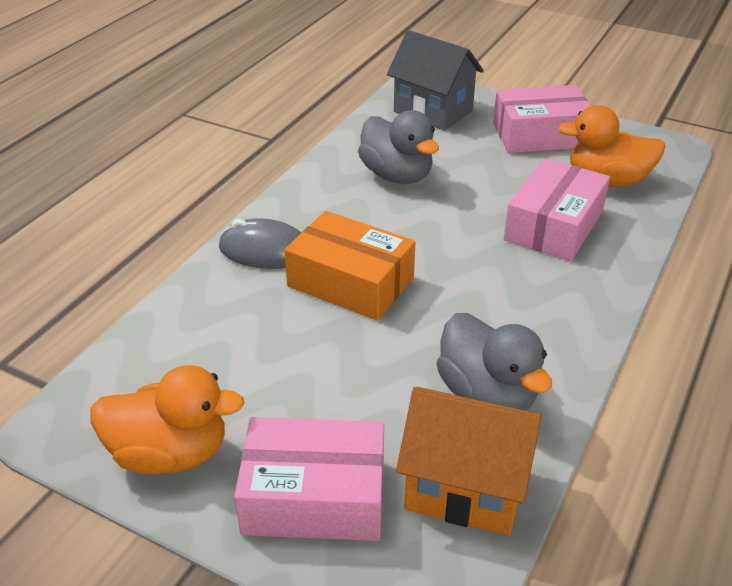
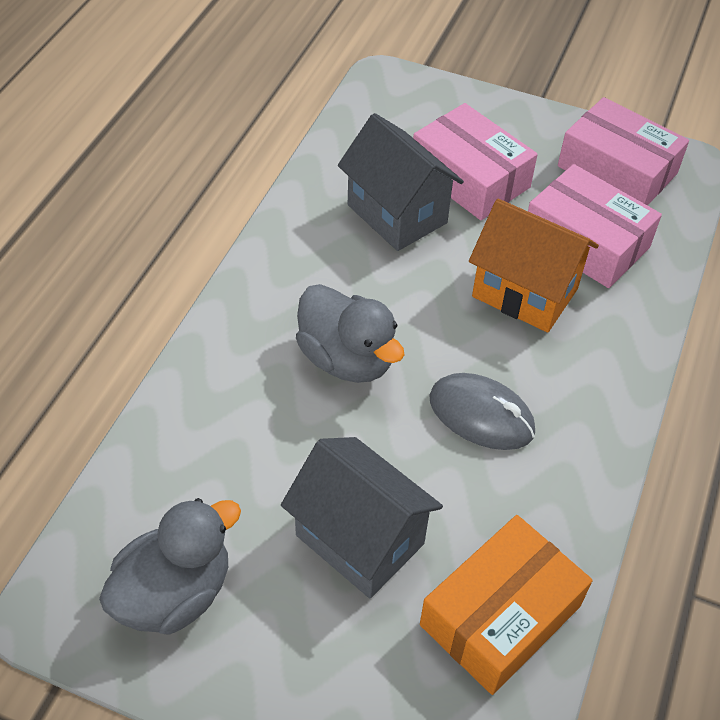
grey house: 1 -> 2
orange duck: 2 -> 0

